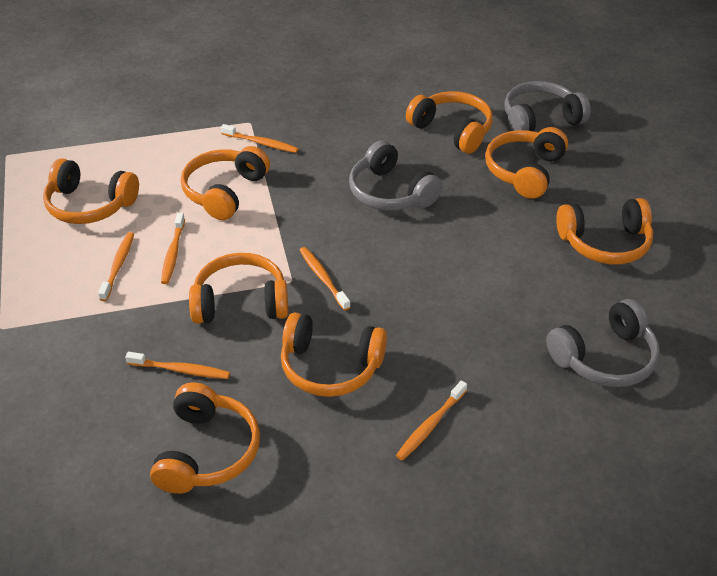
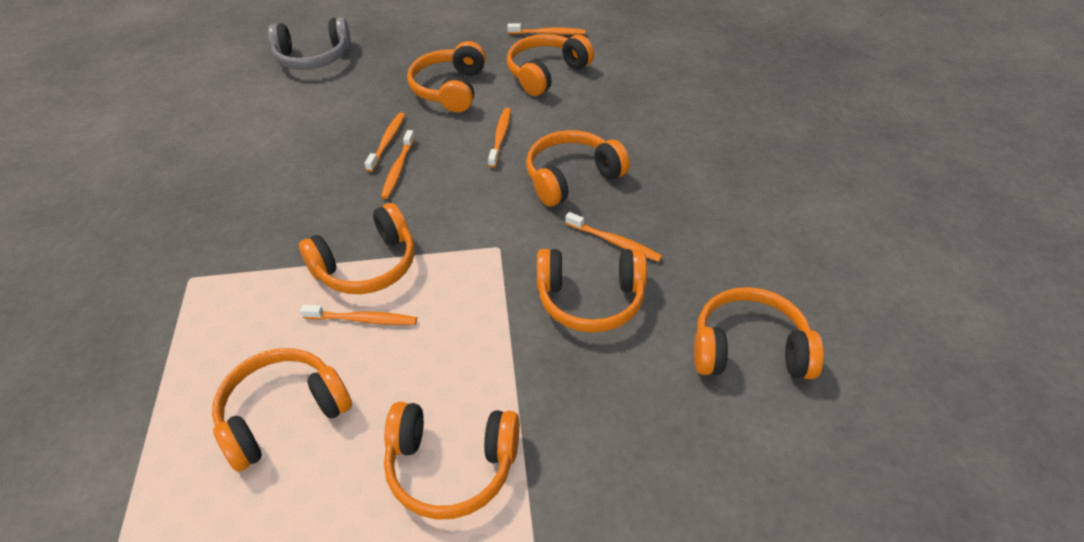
grey headphones: 3 -> 1

